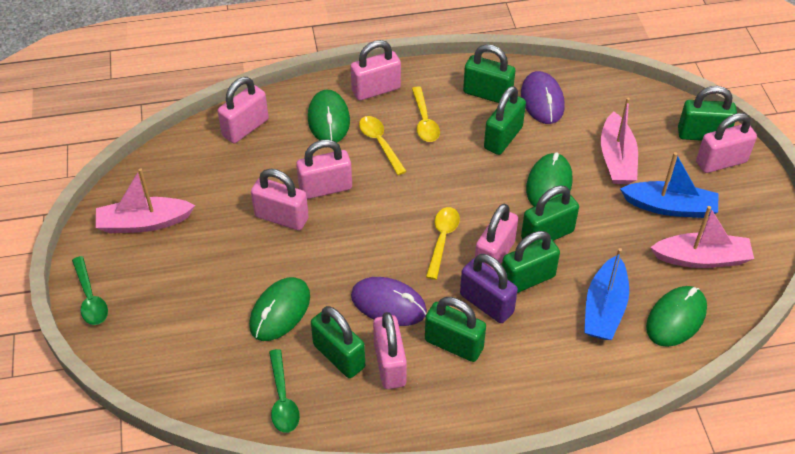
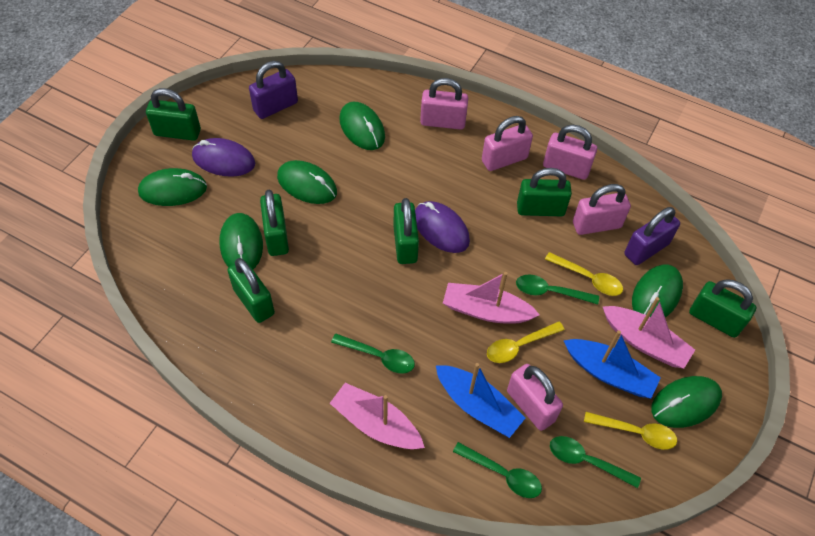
green mouse: 4 -> 6
green padlock: 7 -> 6
green spoon: 2 -> 4
pink padlock: 7 -> 5
purple padlock: 1 -> 2

